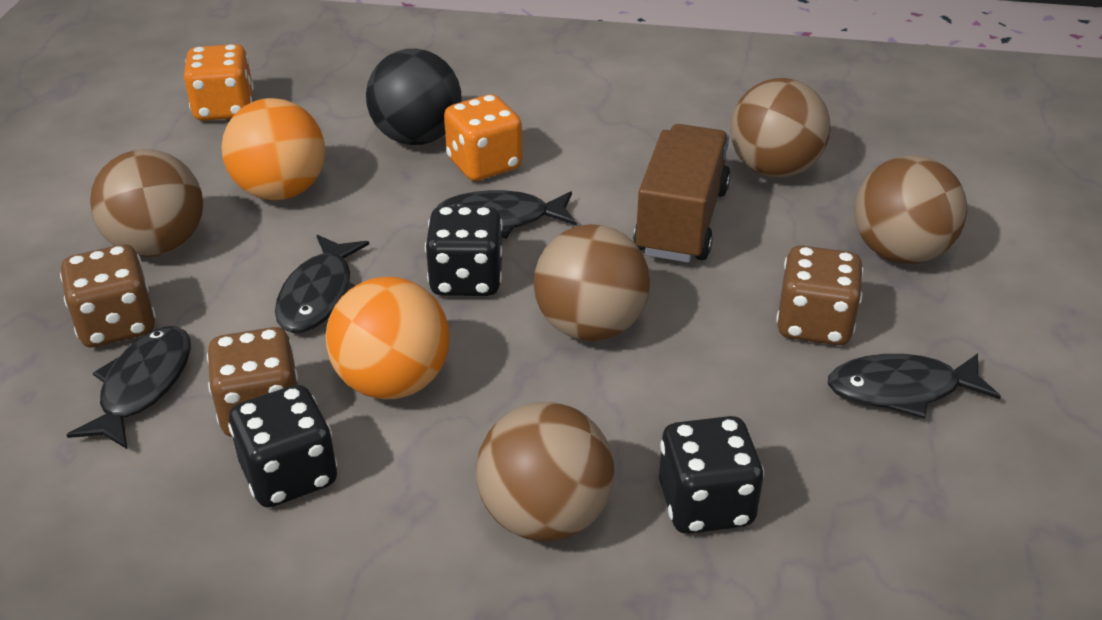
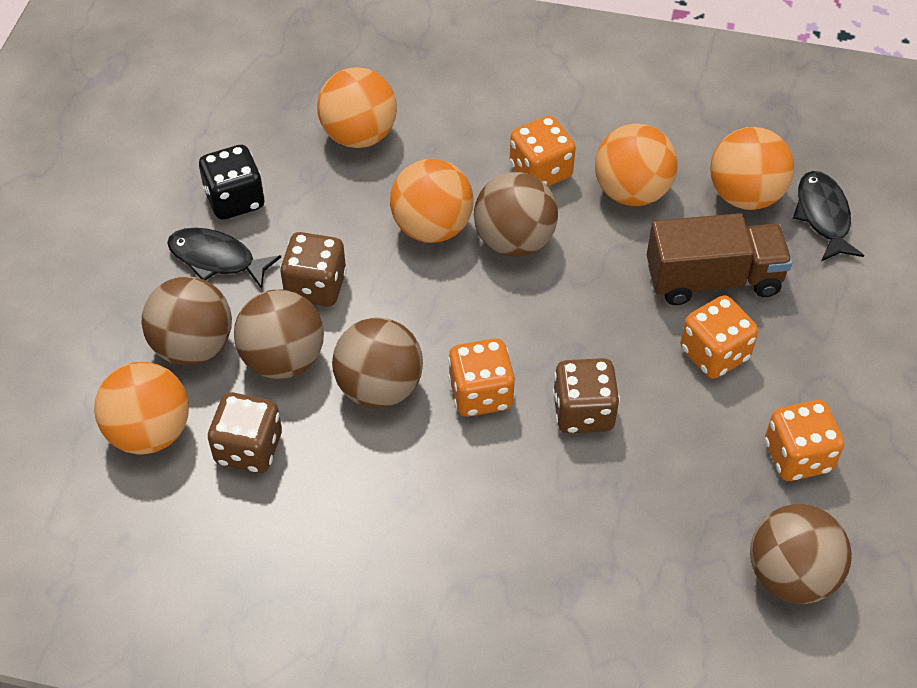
black ball: 1 -> 0
black dice: 3 -> 1
black fish: 4 -> 2
orange ball: 2 -> 5
orange dice: 2 -> 4

